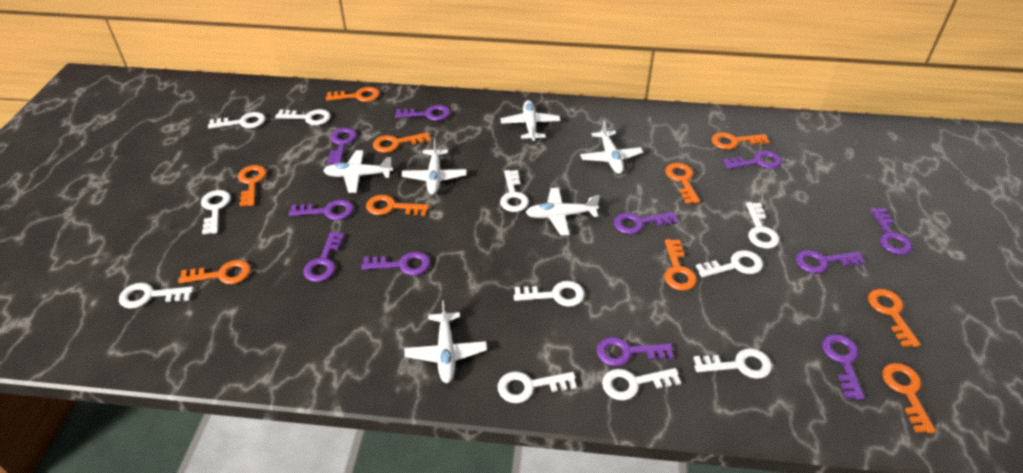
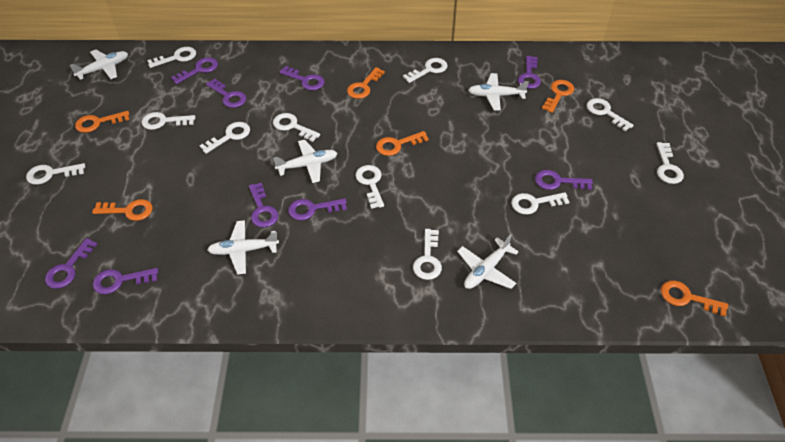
orange key: 10 -> 6
purple key: 11 -> 9
white plane: 6 -> 5

